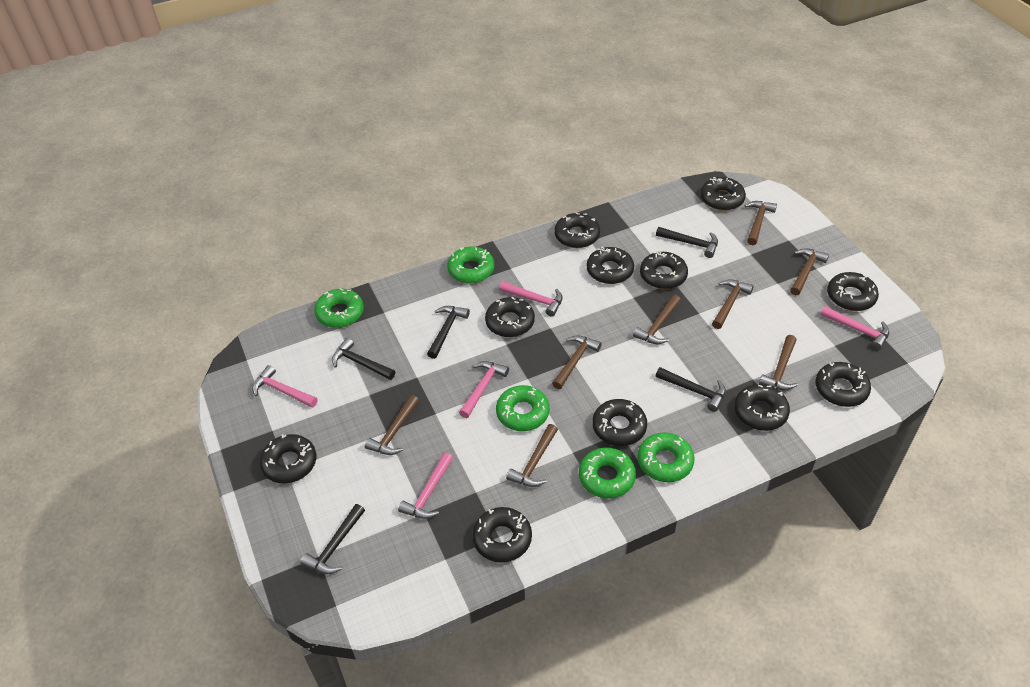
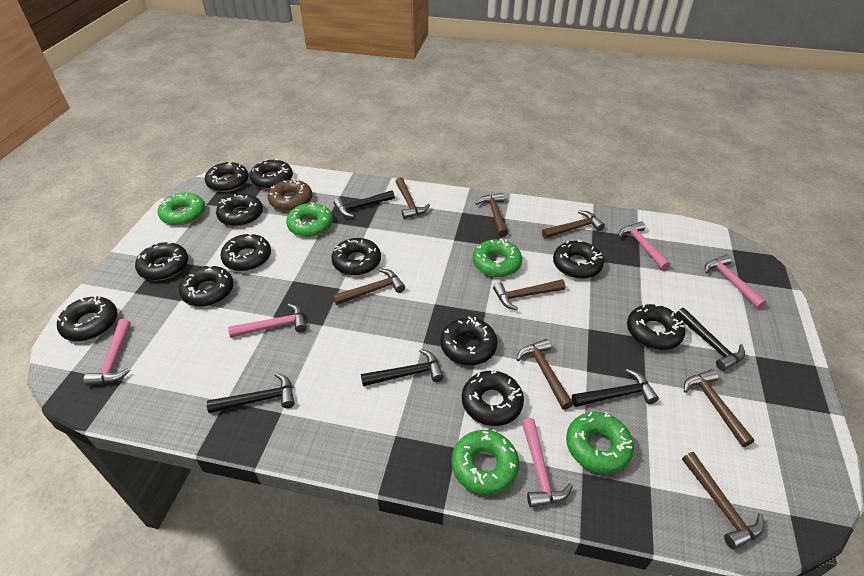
black donut: 11 -> 12
brown donut: 0 -> 1

